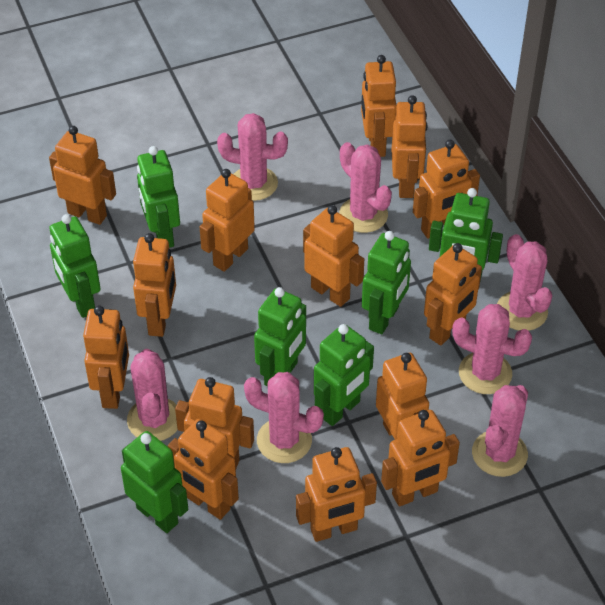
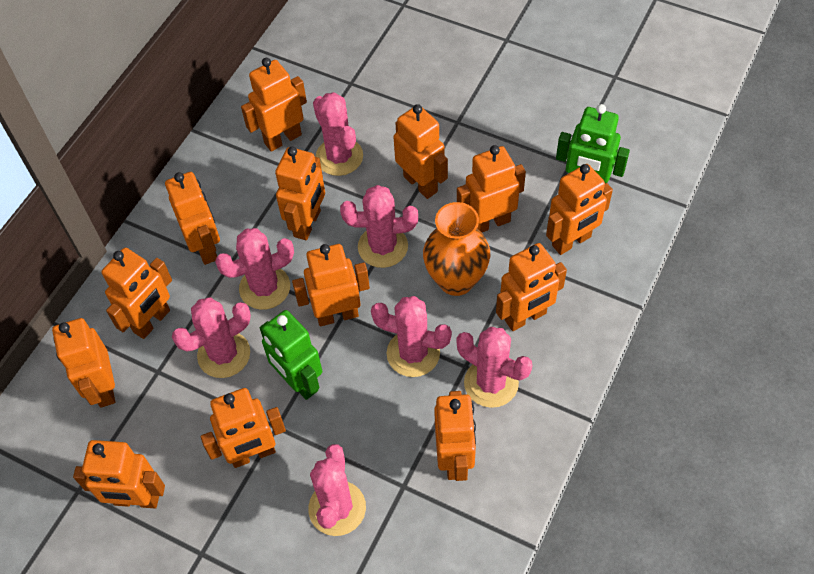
green robot: 7 -> 2
orange robot: 14 -> 13
orange vase: 0 -> 1

